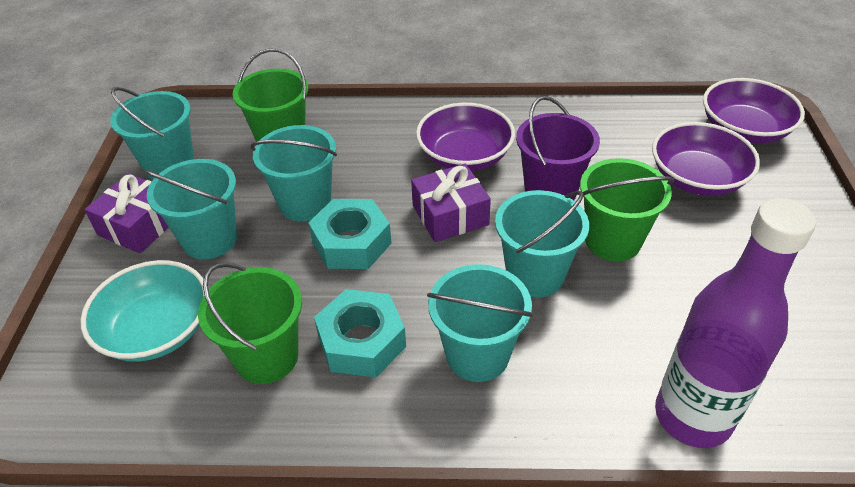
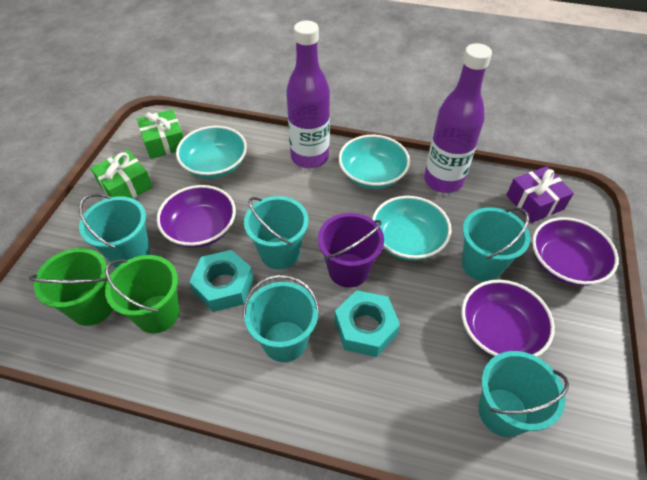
green bucket: 3 -> 2
green gift: 0 -> 2
purple bottle: 1 -> 2
purple gift: 2 -> 1
turquoise bowl: 1 -> 3

